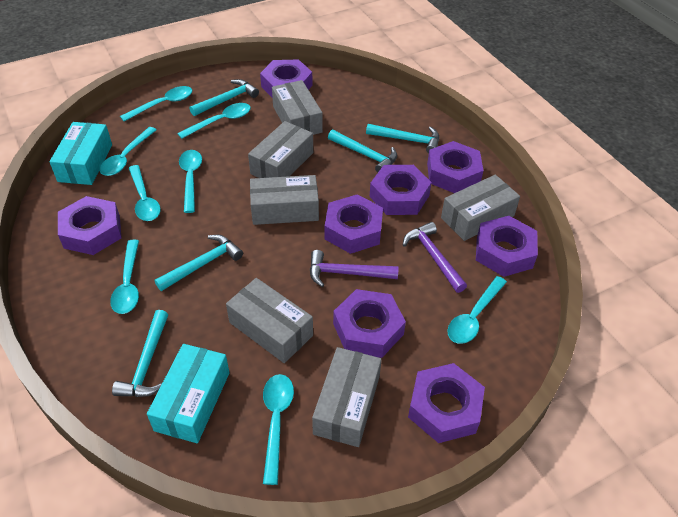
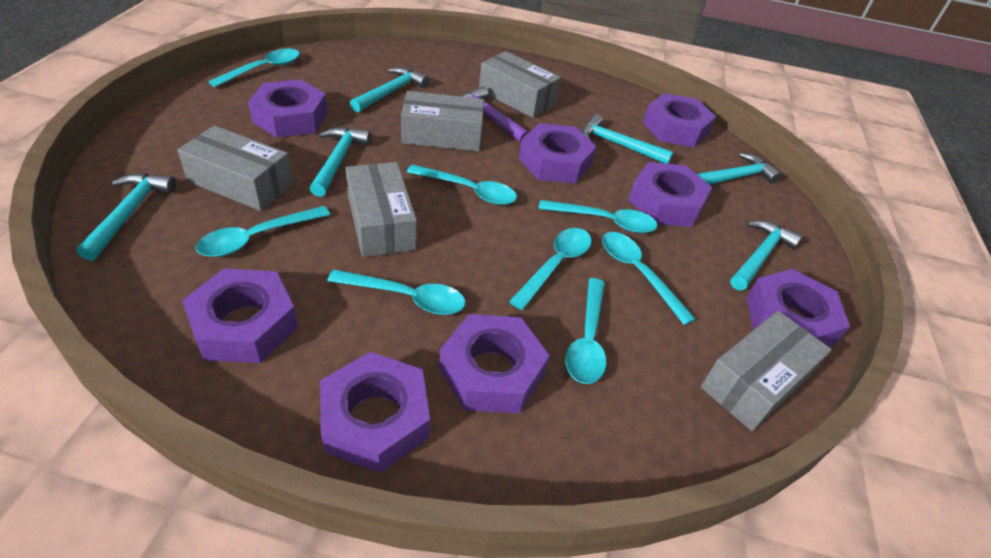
grey box: 6 -> 5
purple hammer: 2 -> 1
turquoise box: 2 -> 0
turquoise hammer: 5 -> 6

